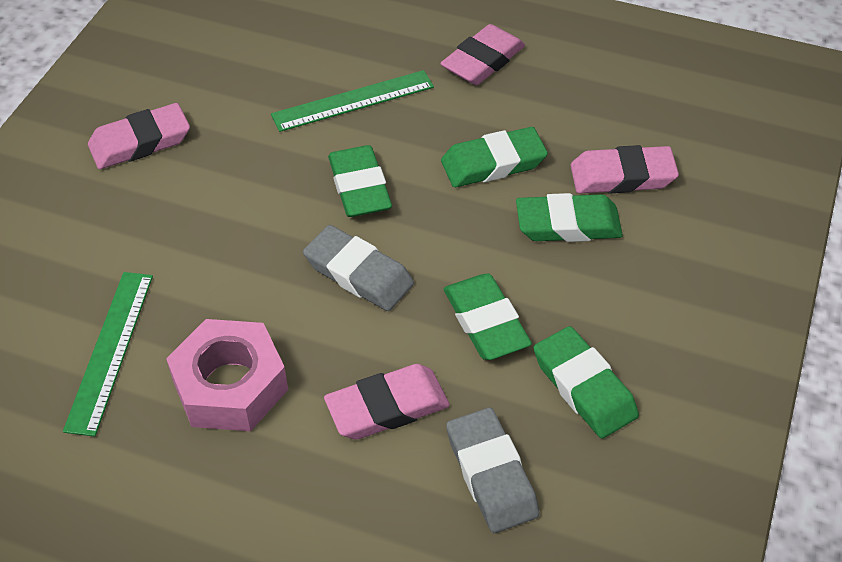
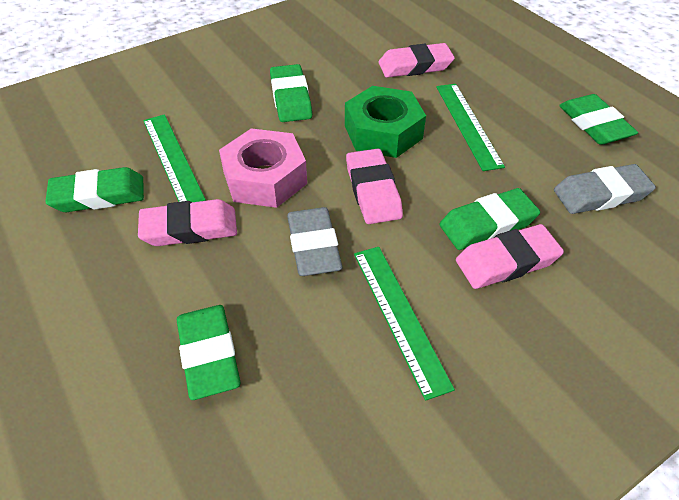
green nut: 0 -> 1
green ruler: 2 -> 3

